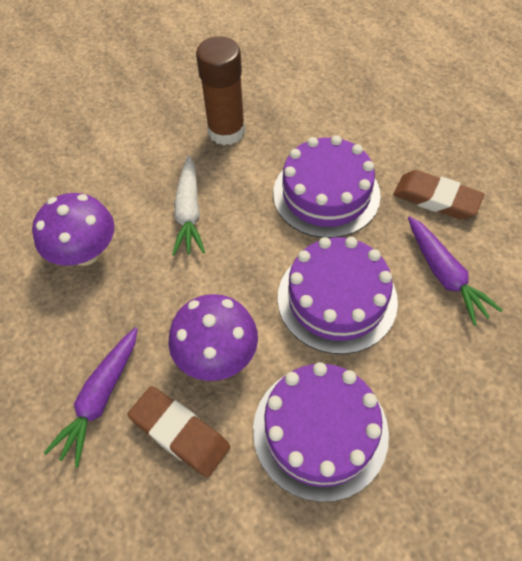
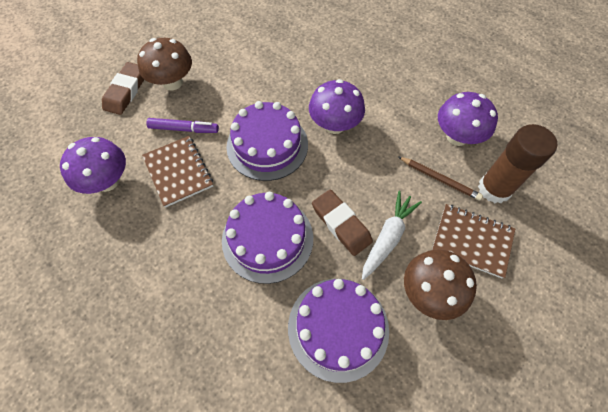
brown mushroom: 0 -> 2
brown notebook: 0 -> 2
brown pencil: 0 -> 1
purple carrot: 2 -> 0
purple marker: 0 -> 1
purple mushroom: 2 -> 3

